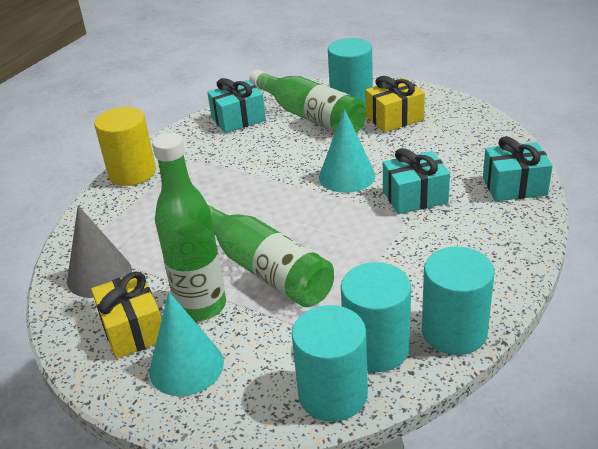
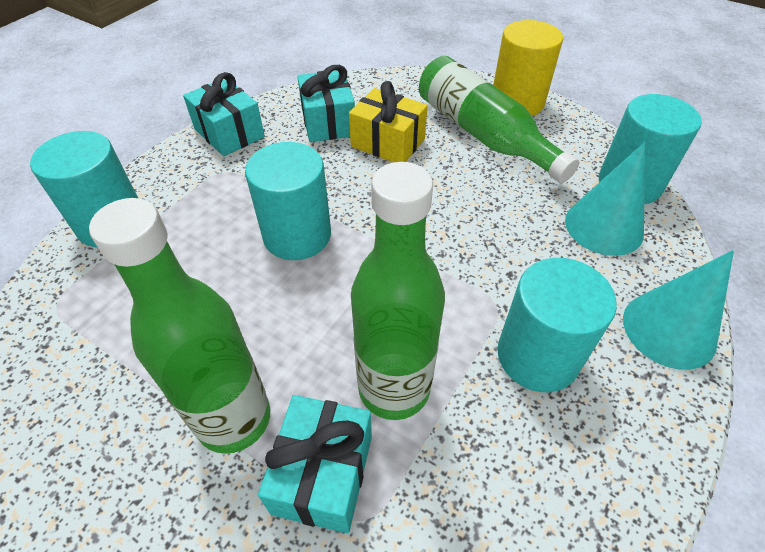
grey cone: 1 -> 0
yellow gift: 2 -> 1

